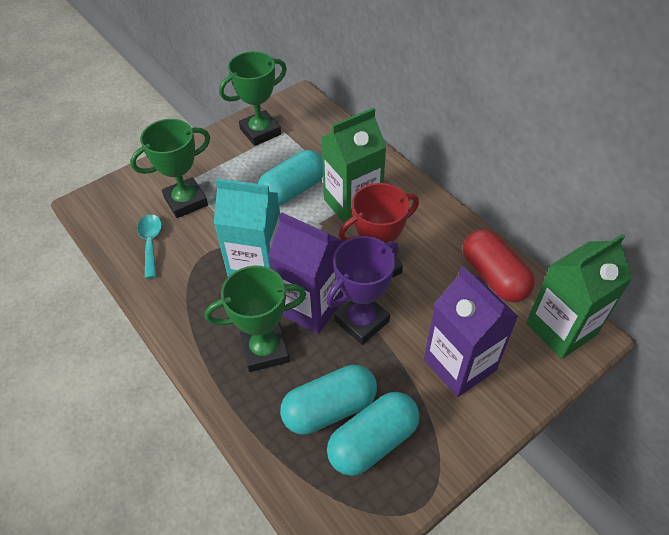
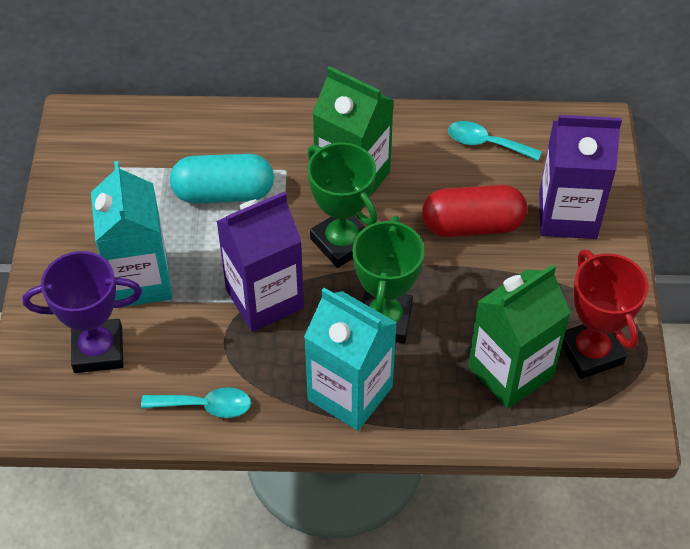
green trophy: 3 -> 2
turquoise capsule: 3 -> 1
turquoise carton: 1 -> 2
turquoise spoon: 1 -> 2

